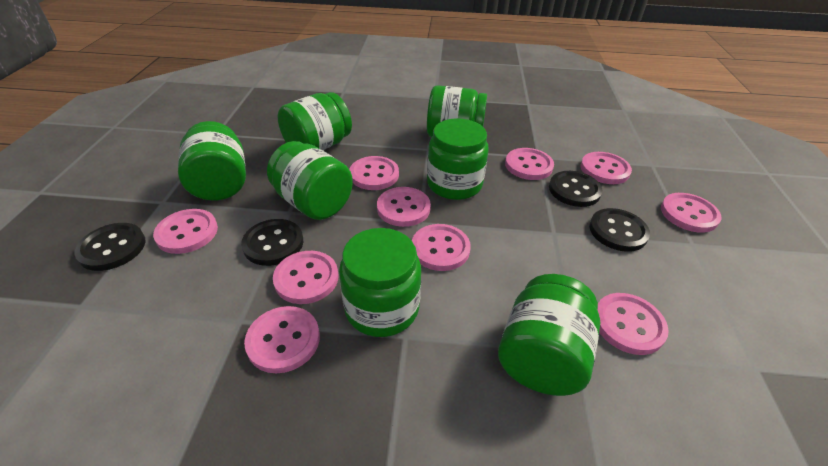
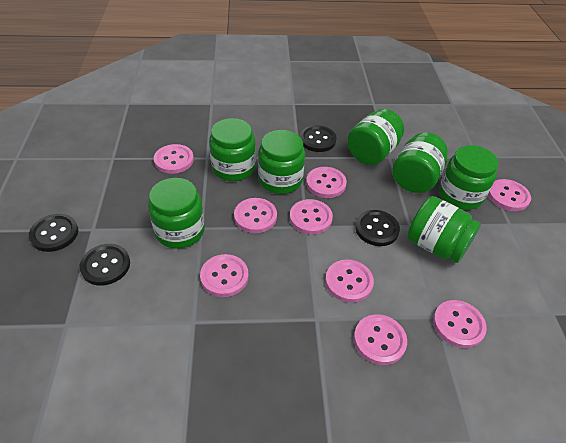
pink button: 10 -> 9

